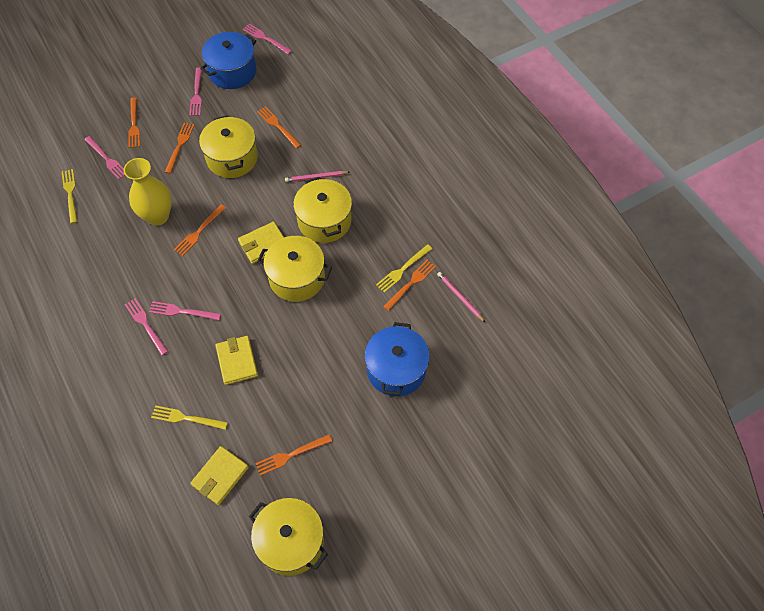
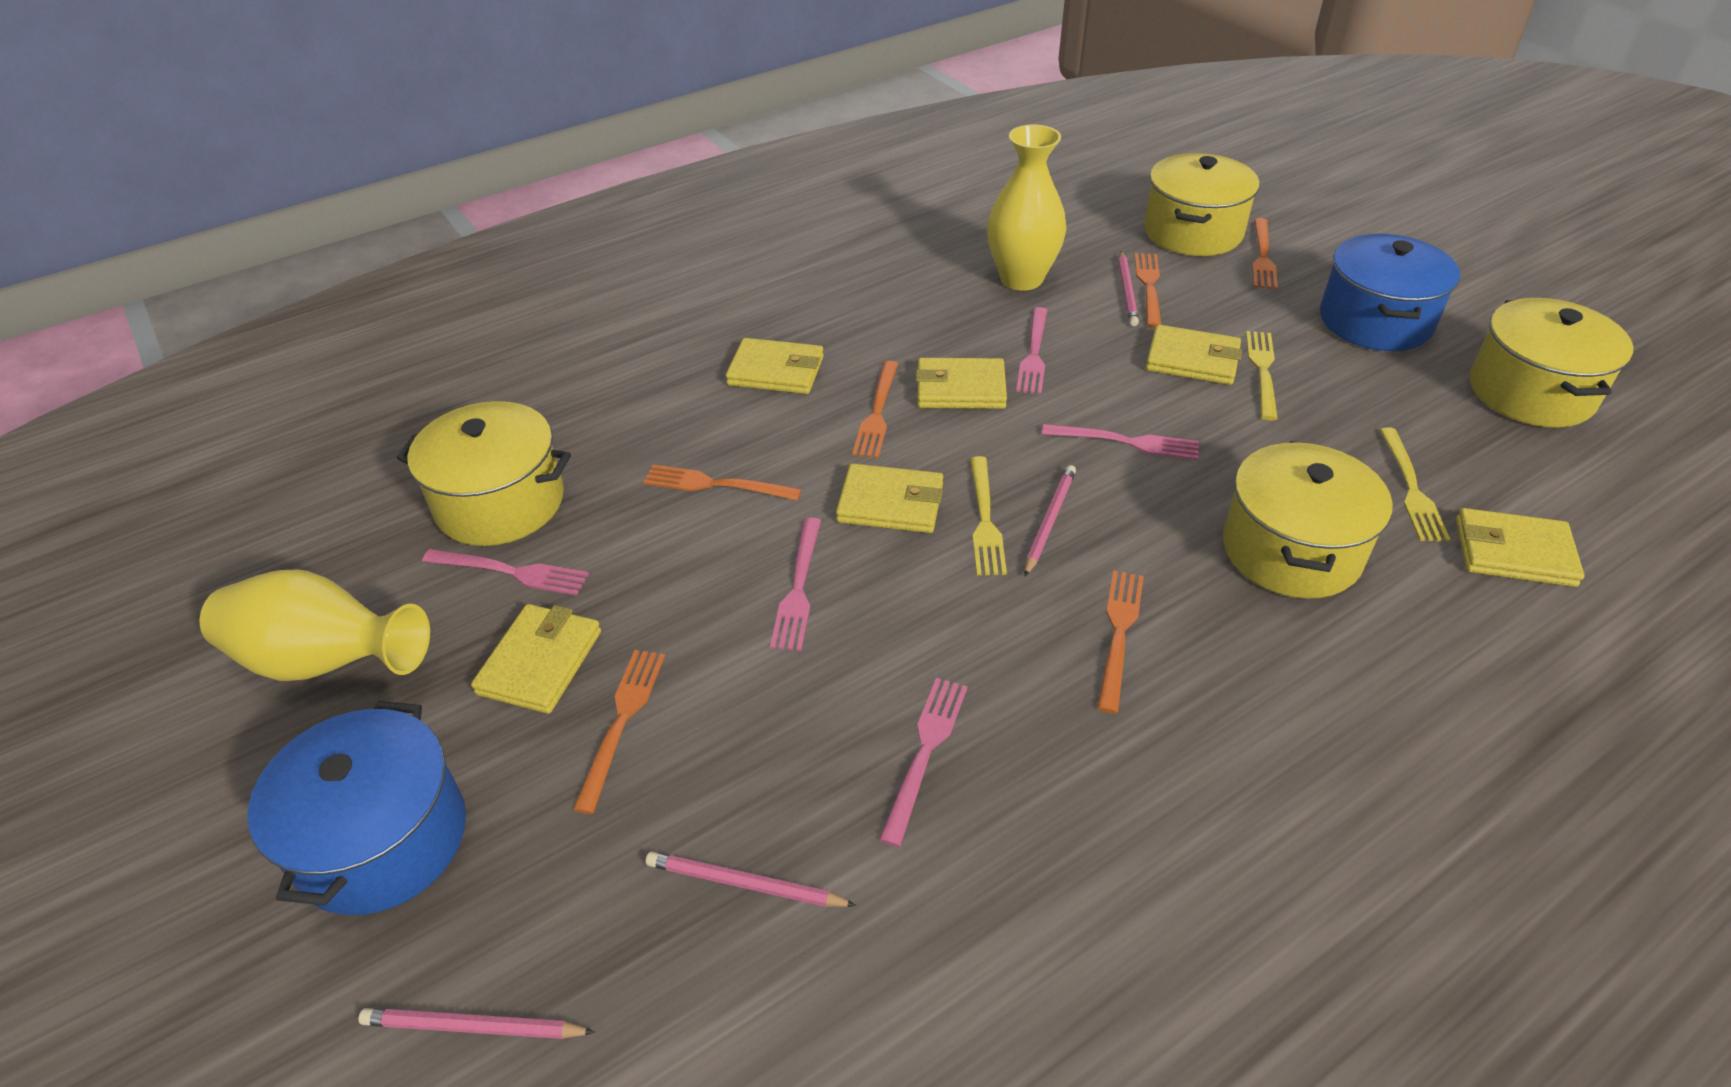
pink pencil: 2 -> 4
yellow vase: 1 -> 2
yellow wallet: 3 -> 6

